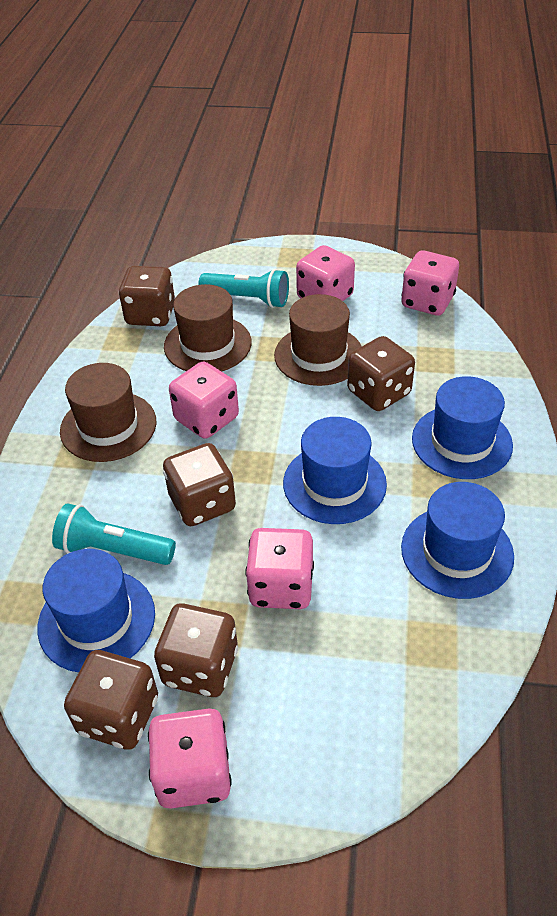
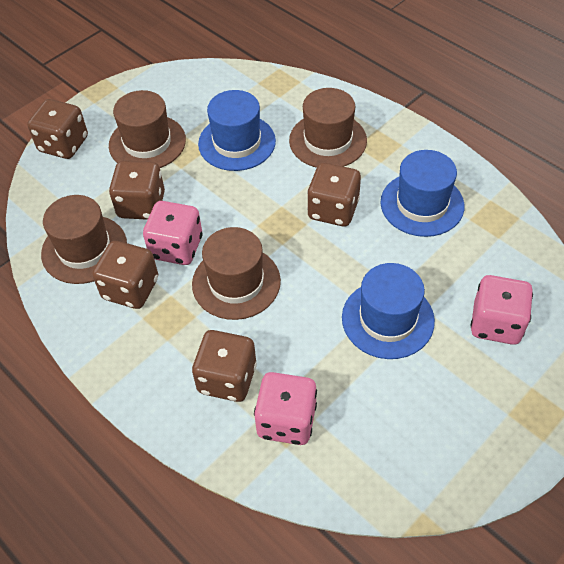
blue hat: 4 -> 3
brown hat: 3 -> 4
pink dice: 5 -> 3
turquoise flashlight: 2 -> 0

